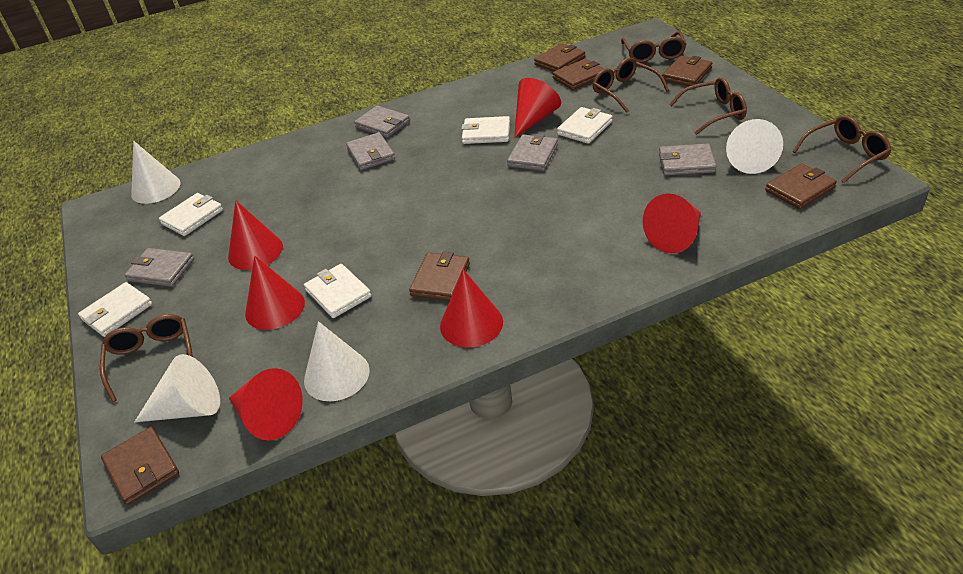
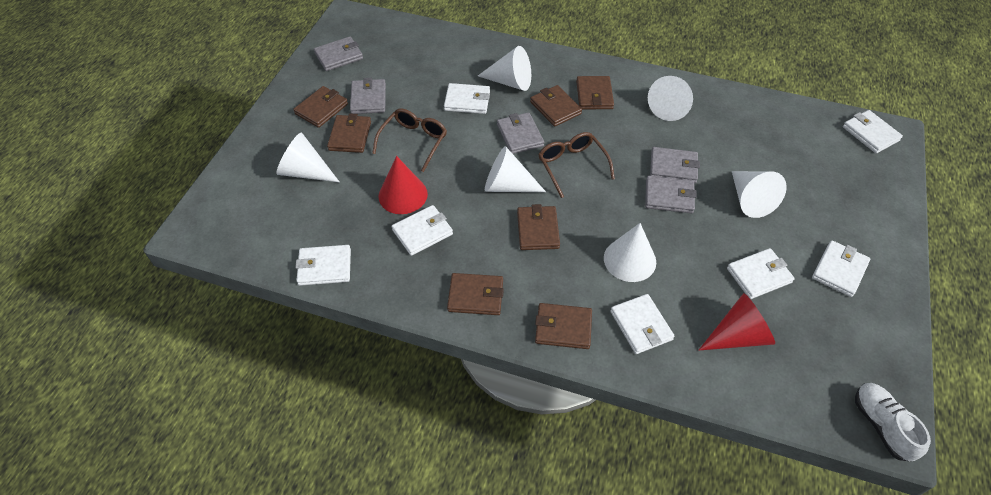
brown glasses: 5 -> 2
brown wallet: 6 -> 7
red cone: 6 -> 2
white cone: 4 -> 6
white shoe: 0 -> 1
white wallet: 5 -> 7

